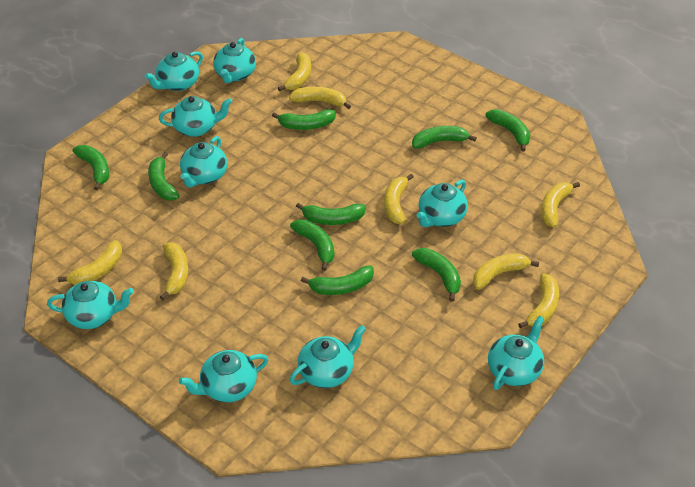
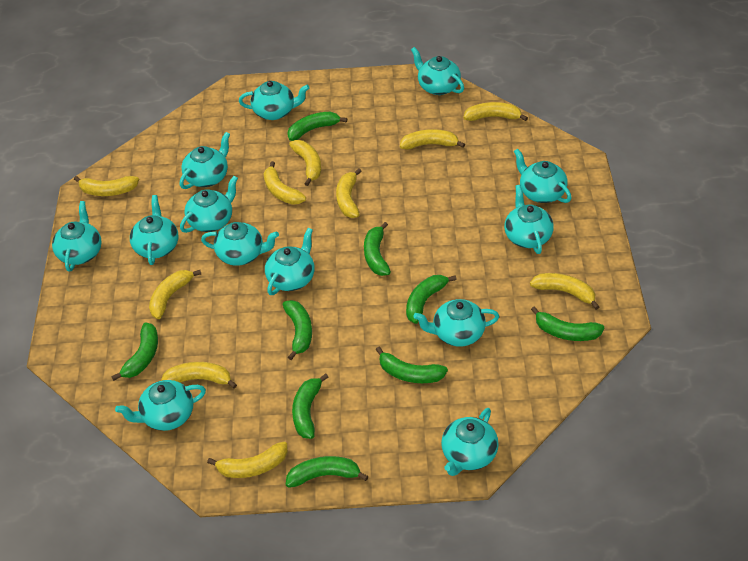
turquoise teapot: 9 -> 13
yellow banana: 8 -> 10

